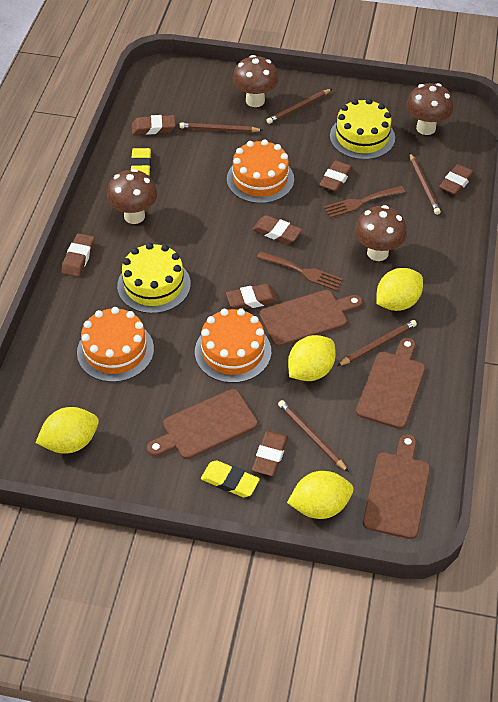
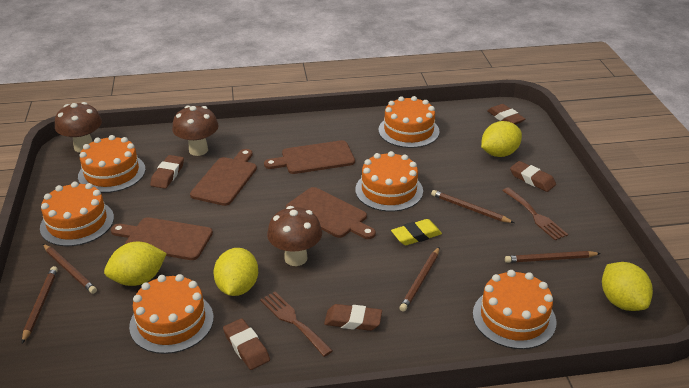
brown eraser: 7 -> 5
brown mushroom: 4 -> 3
orange cake: 3 -> 6
yellow cake: 2 -> 0
yellow eraser: 2 -> 1

